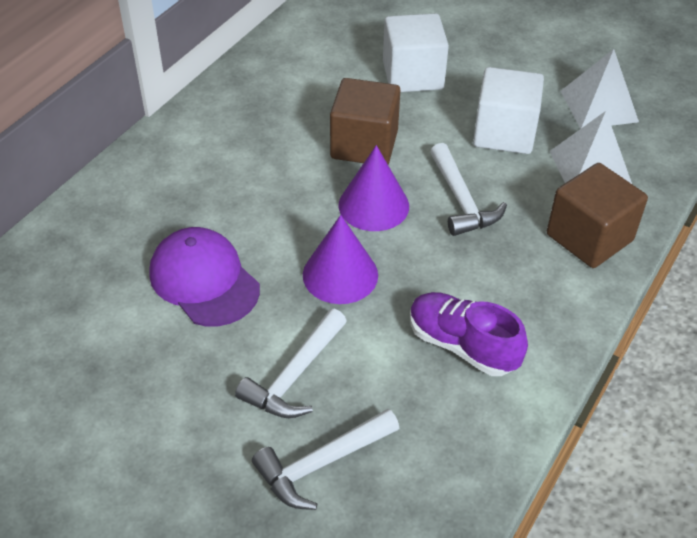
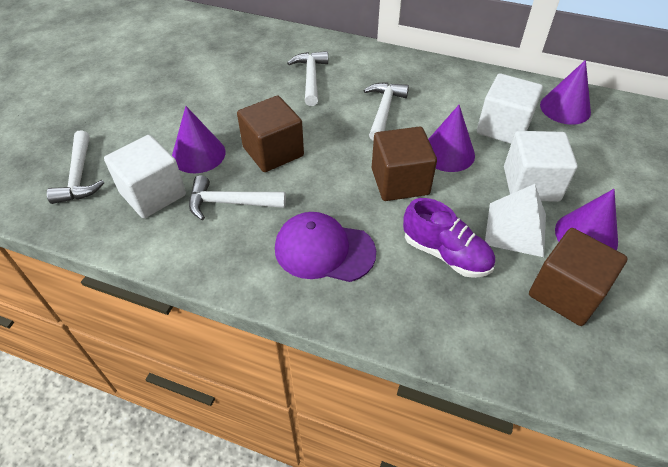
brown cube: 2 -> 3
purple cone: 2 -> 4
white cube: 2 -> 3
white hammer: 3 -> 4
white pyramid: 2 -> 1

